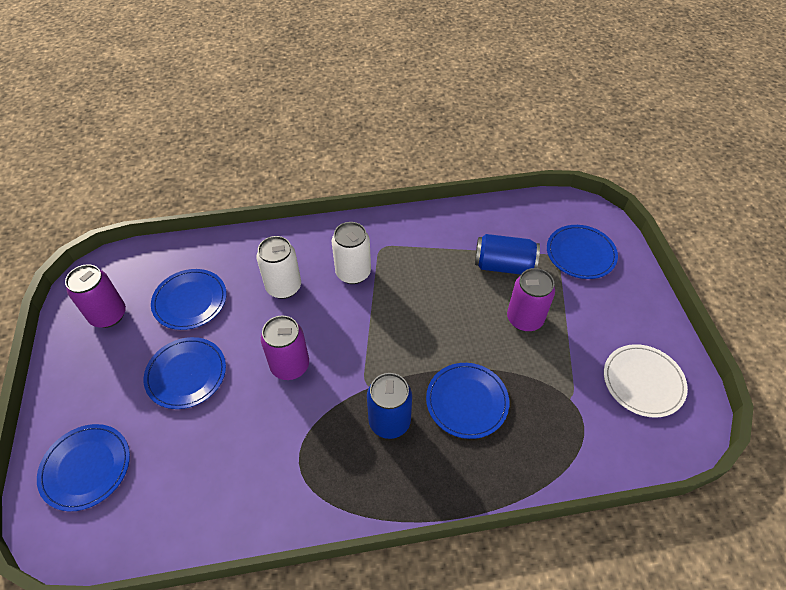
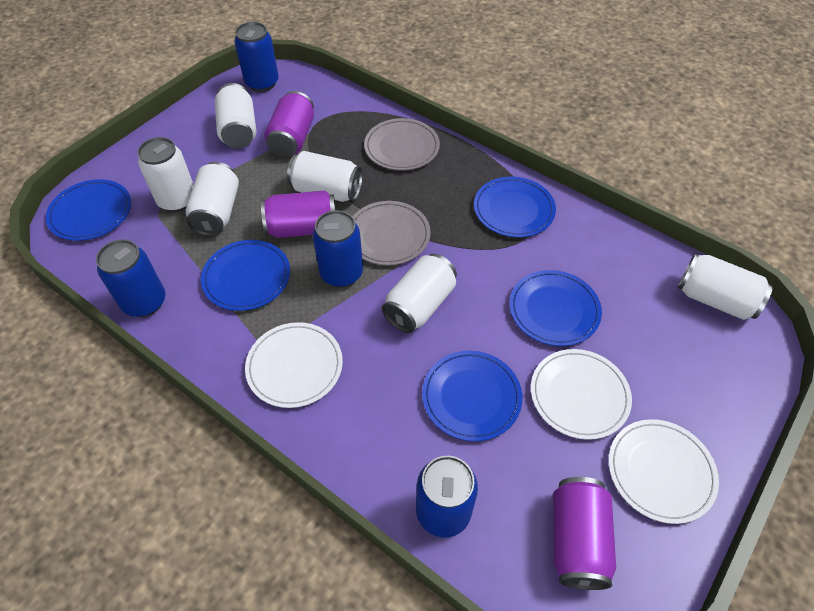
blue can: 2 -> 4
grey plate: 0 -> 2
white can: 2 -> 6
white plate: 1 -> 3

